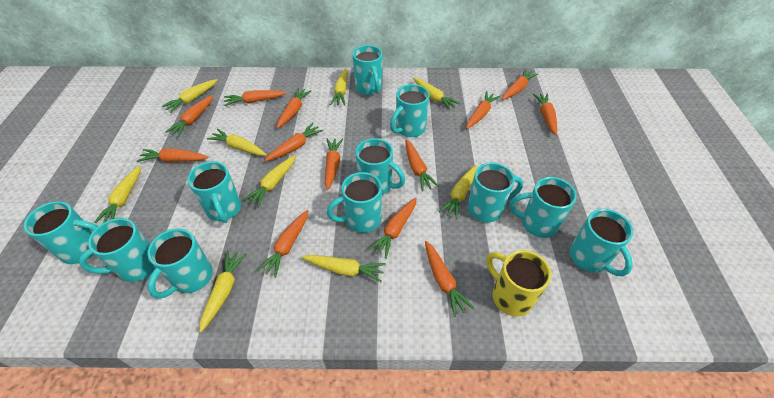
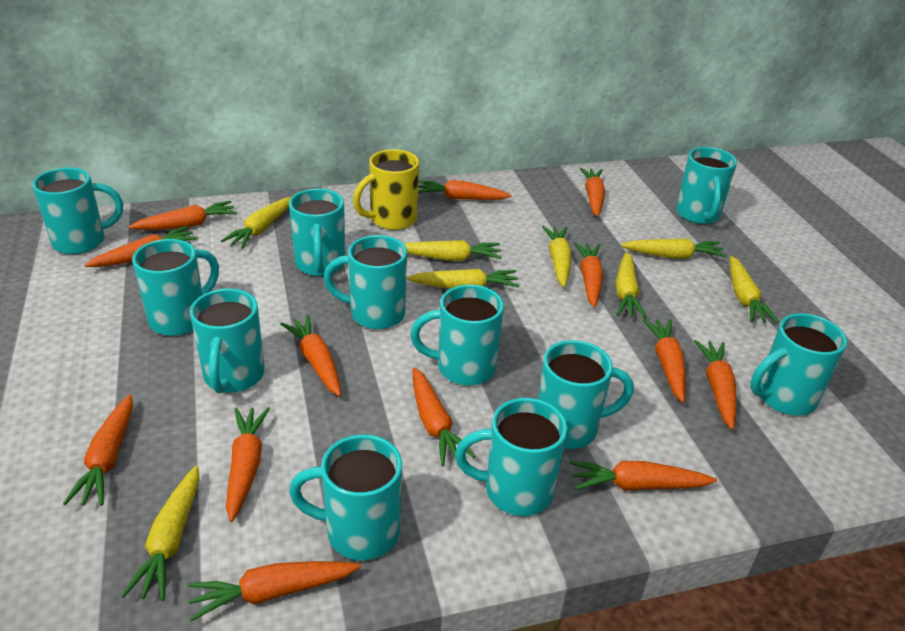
yellow carrot: 9 -> 8

